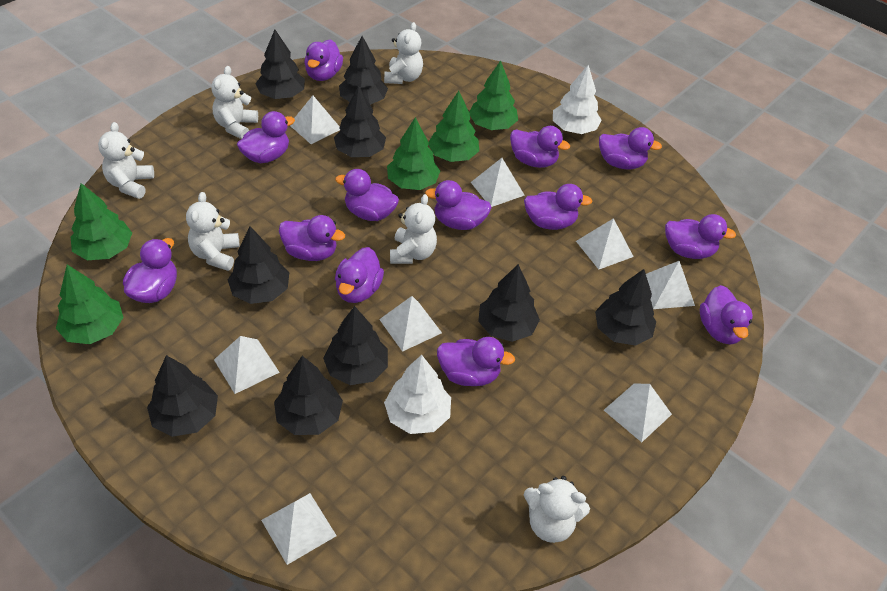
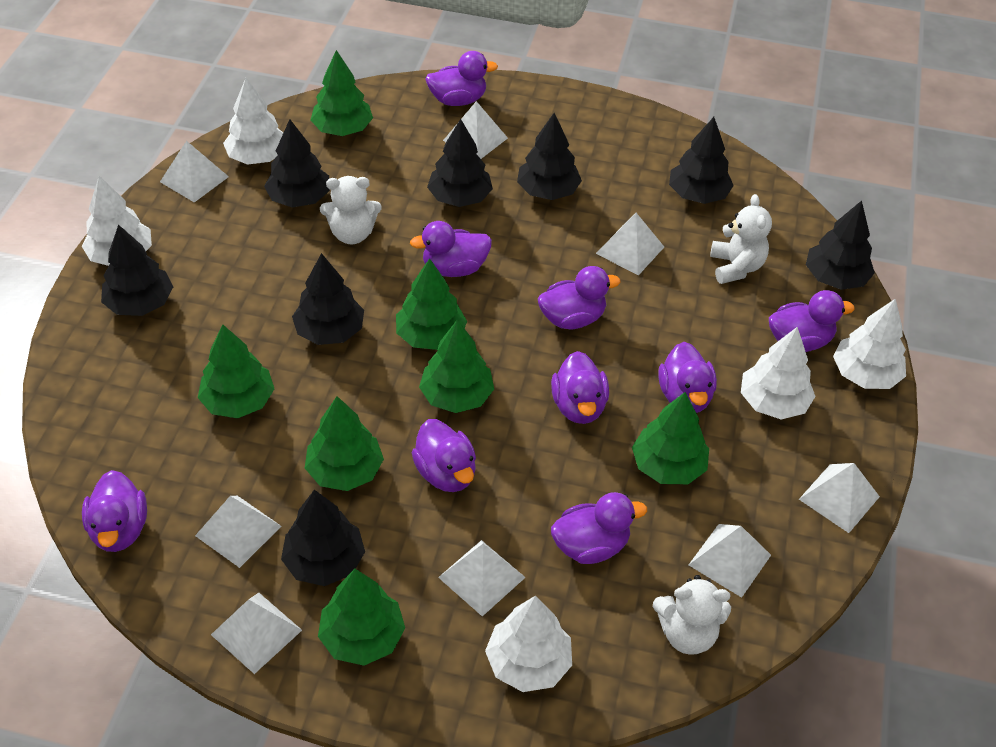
black tree: 9 -> 8
green tree: 5 -> 7
purple duck: 13 -> 9
white teddy bear: 6 -> 3
white tree: 2 -> 5

